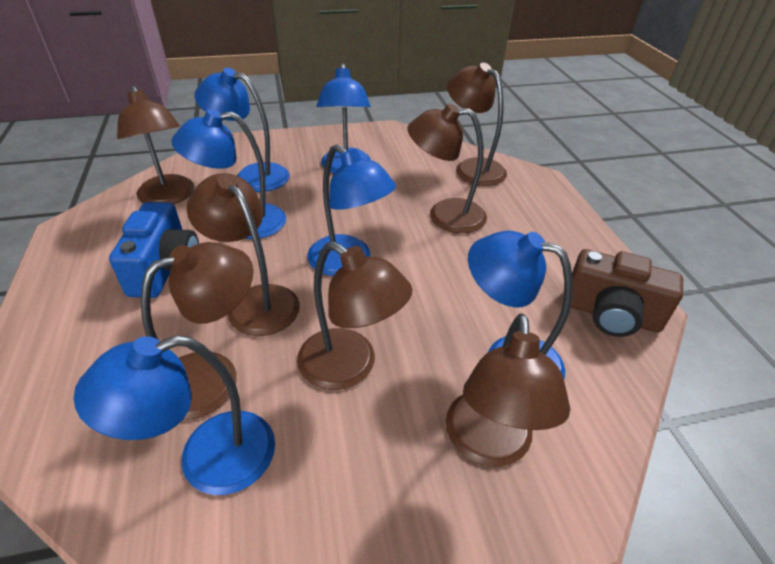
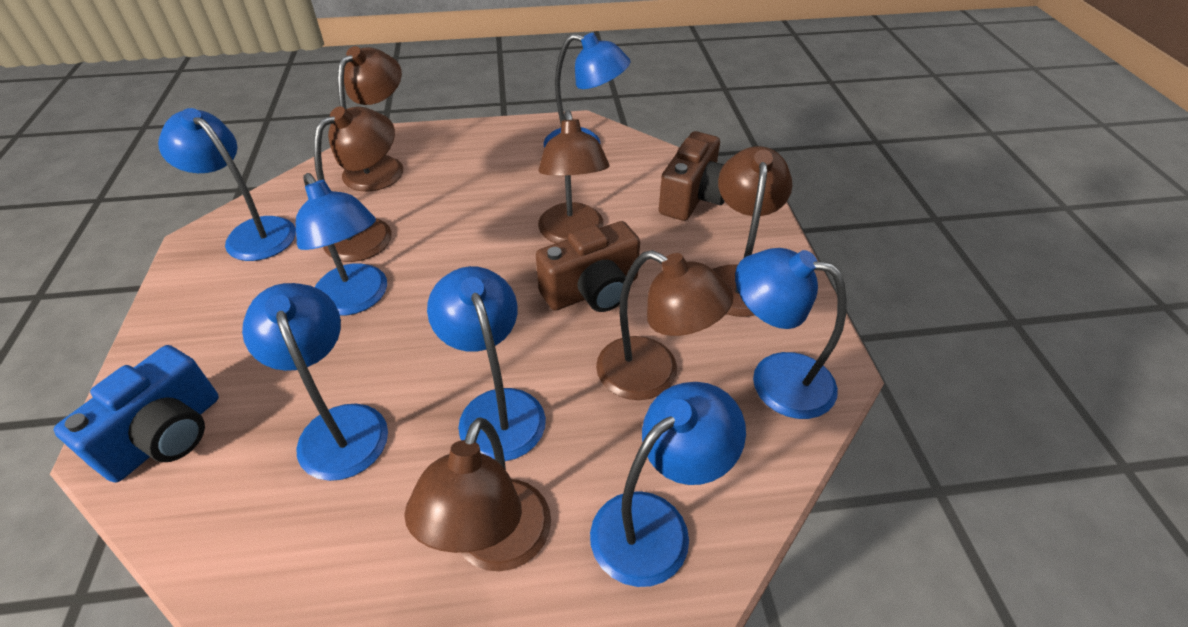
blue lamp: 6 -> 7
brown camera: 1 -> 2
brown lamp: 7 -> 6

